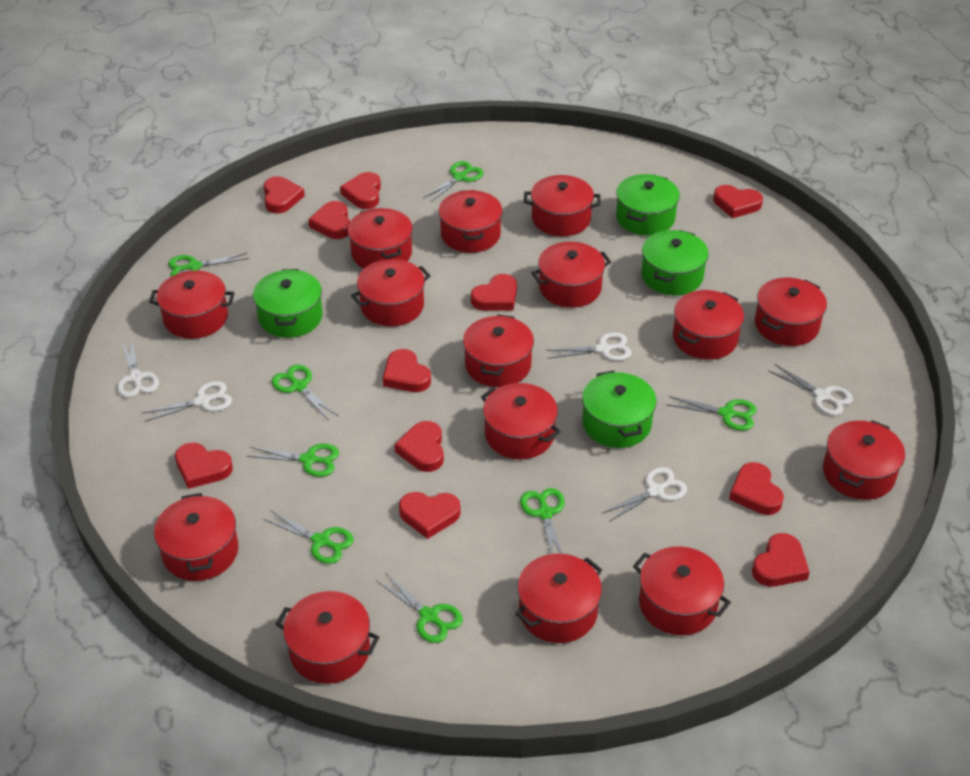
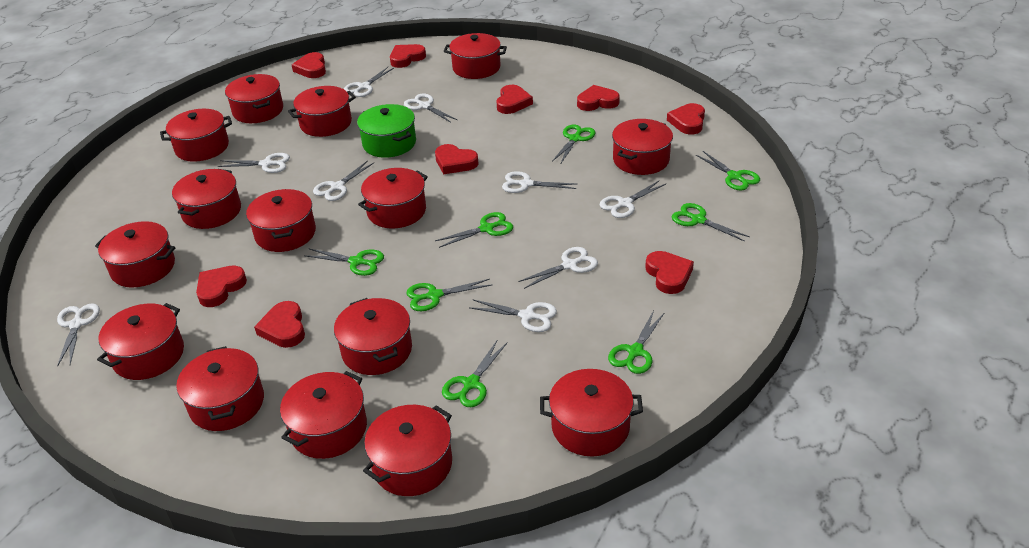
green pot: 4 -> 1
red heart: 11 -> 9
white scissors: 5 -> 9

